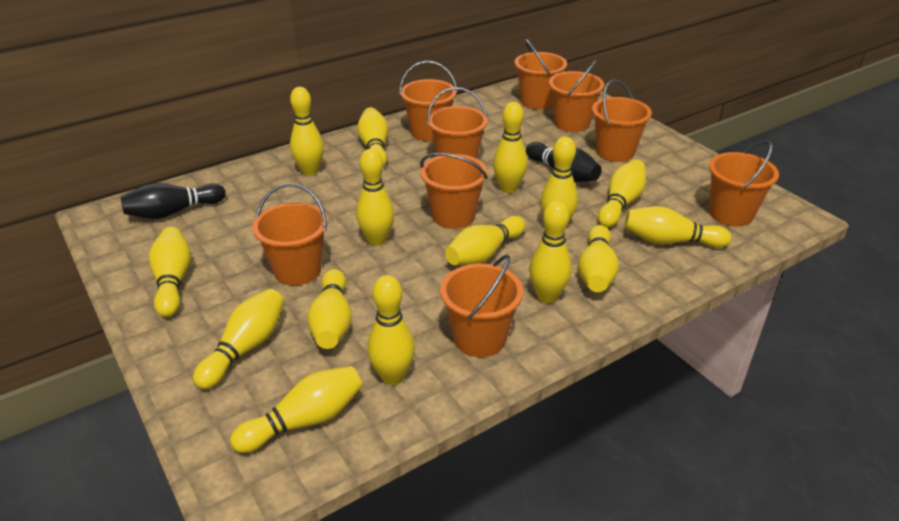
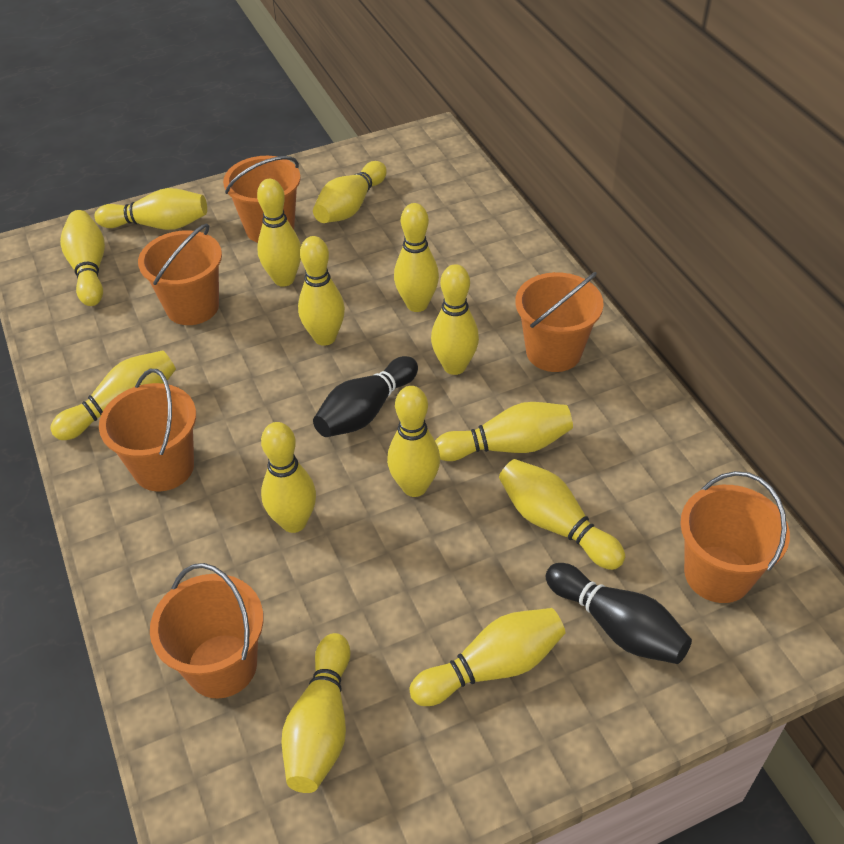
orange bucket: 9 -> 6
yellow bowling pin: 15 -> 14

